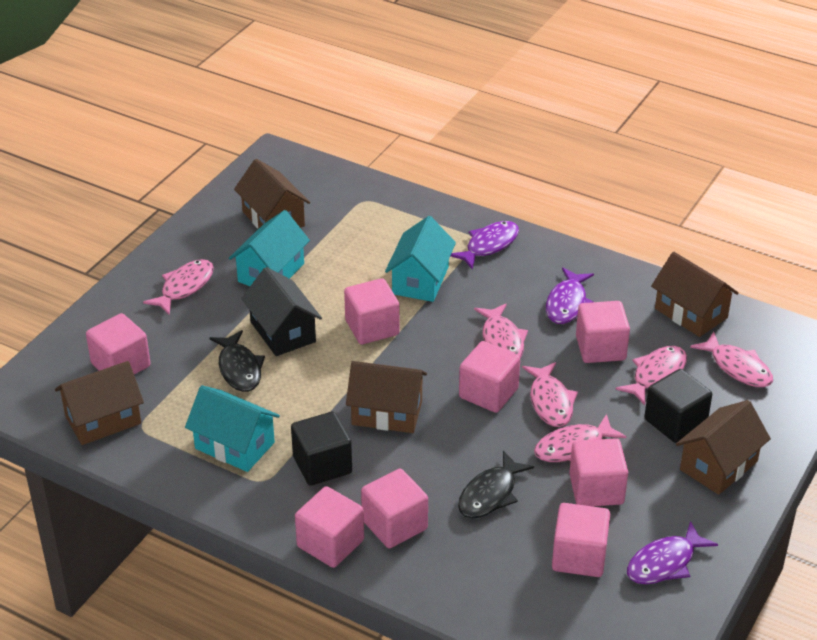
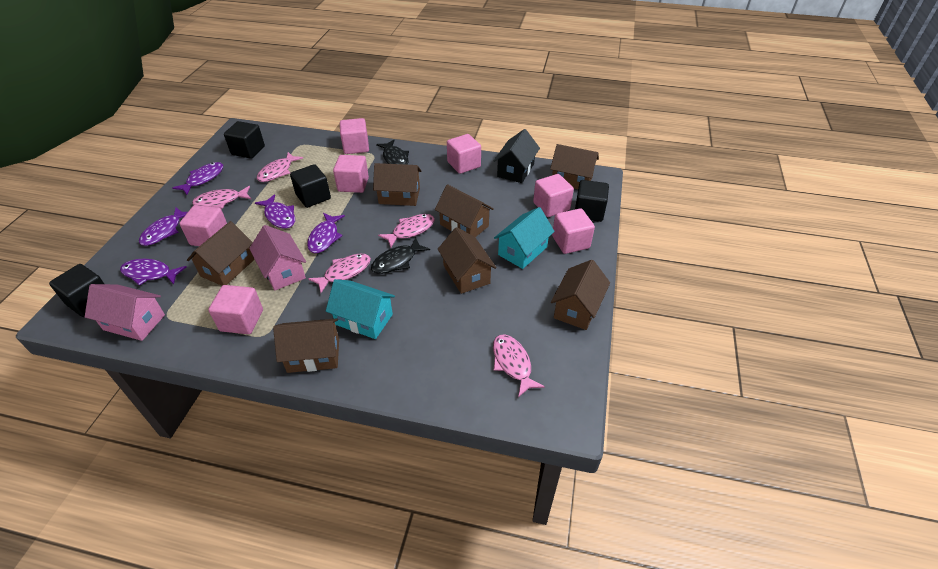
black cube: 2 -> 4
brown house: 5 -> 7
pink cube: 8 -> 7
pink fish: 6 -> 5
pink house: 0 -> 2
purple fish: 3 -> 5
turquoise house: 3 -> 2

